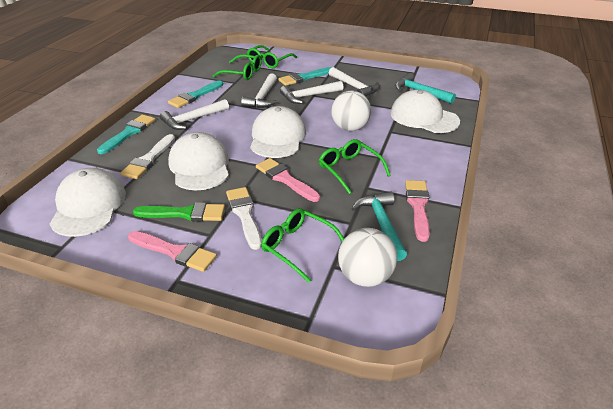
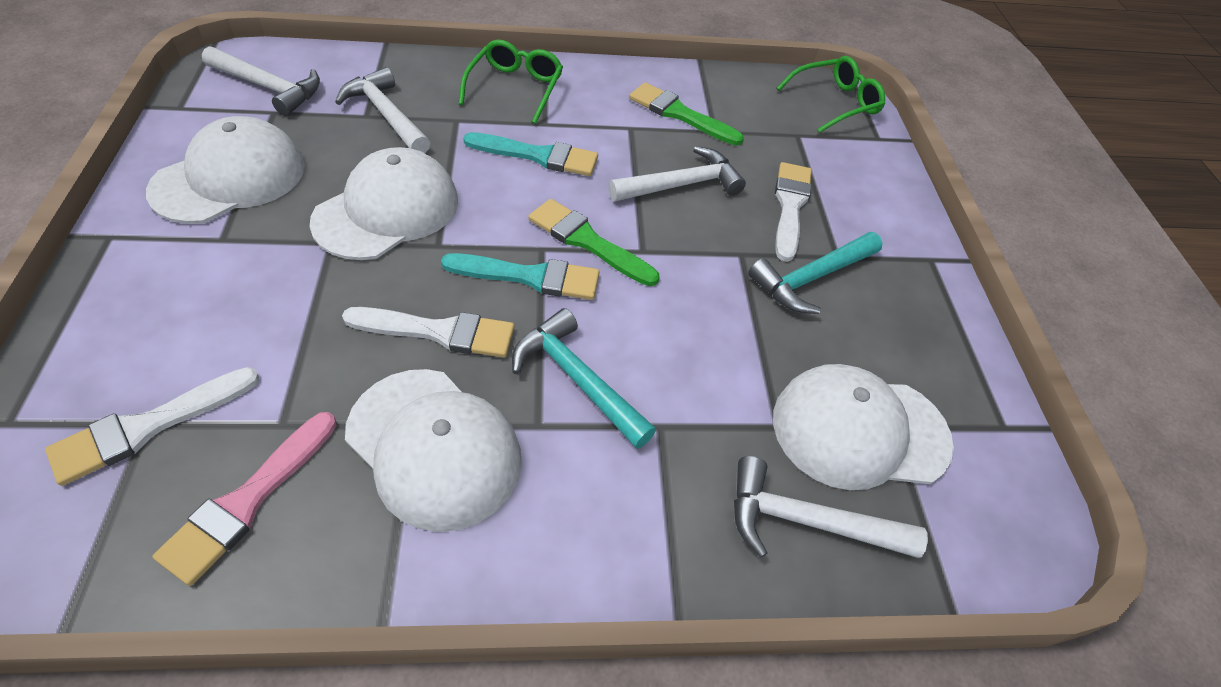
green brush: 1 -> 2
green glasses: 4 -> 2
pink brush: 3 -> 1
turquoise brush: 3 -> 2
white ball: 2 -> 0
white brush: 2 -> 3

